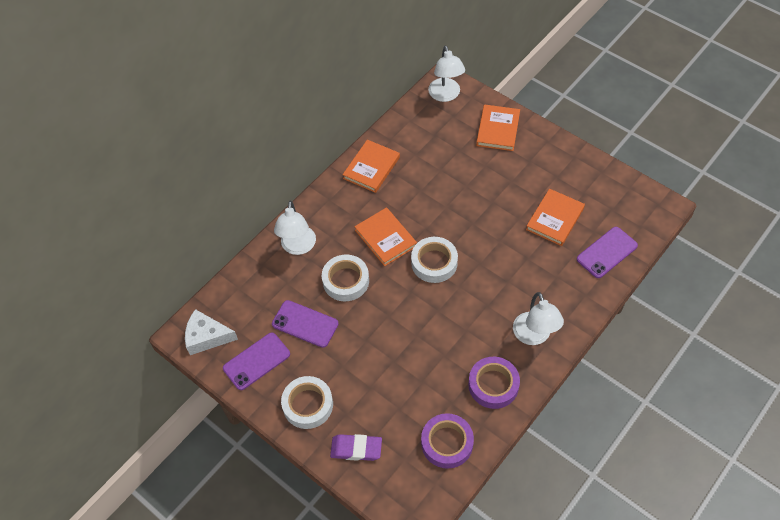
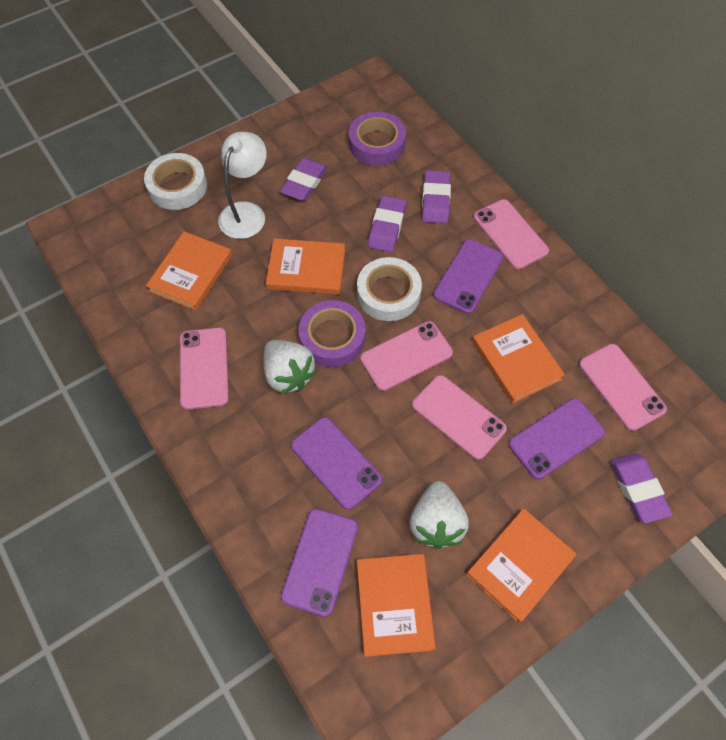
orange book: 4 -> 5
pink phone: 0 -> 5
purple eraser: 1 -> 4
purple phone: 3 -> 4
white cheese: 1 -> 0
white lamp: 3 -> 1
white strawberry: 0 -> 2
white tape: 3 -> 2

